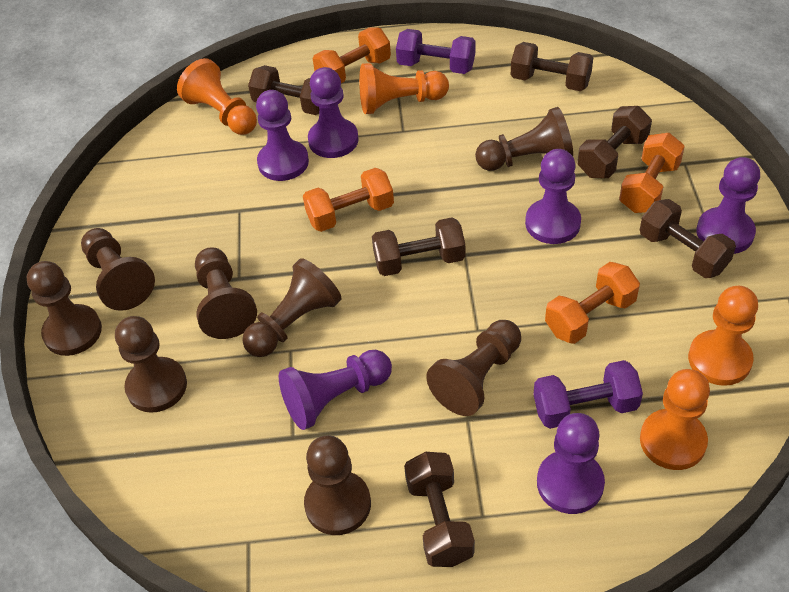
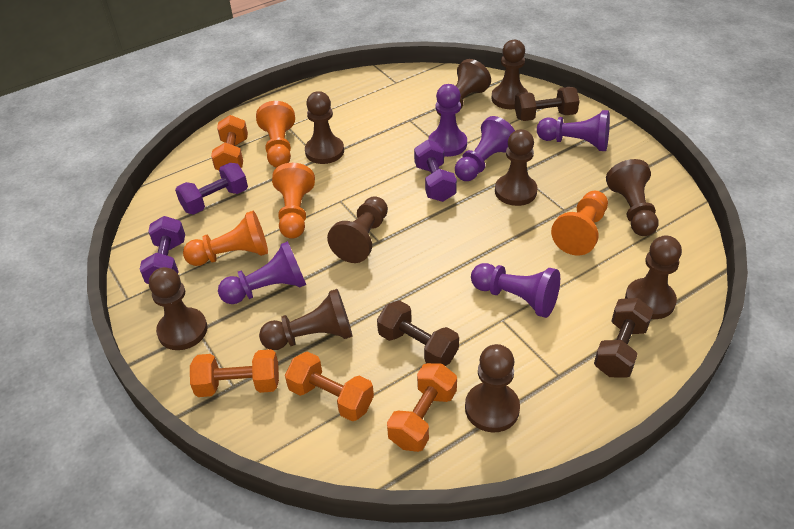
brown dumbbell: 6 -> 3
brown pawn: 8 -> 10
purple dumbbell: 2 -> 3
purple pawn: 6 -> 5

